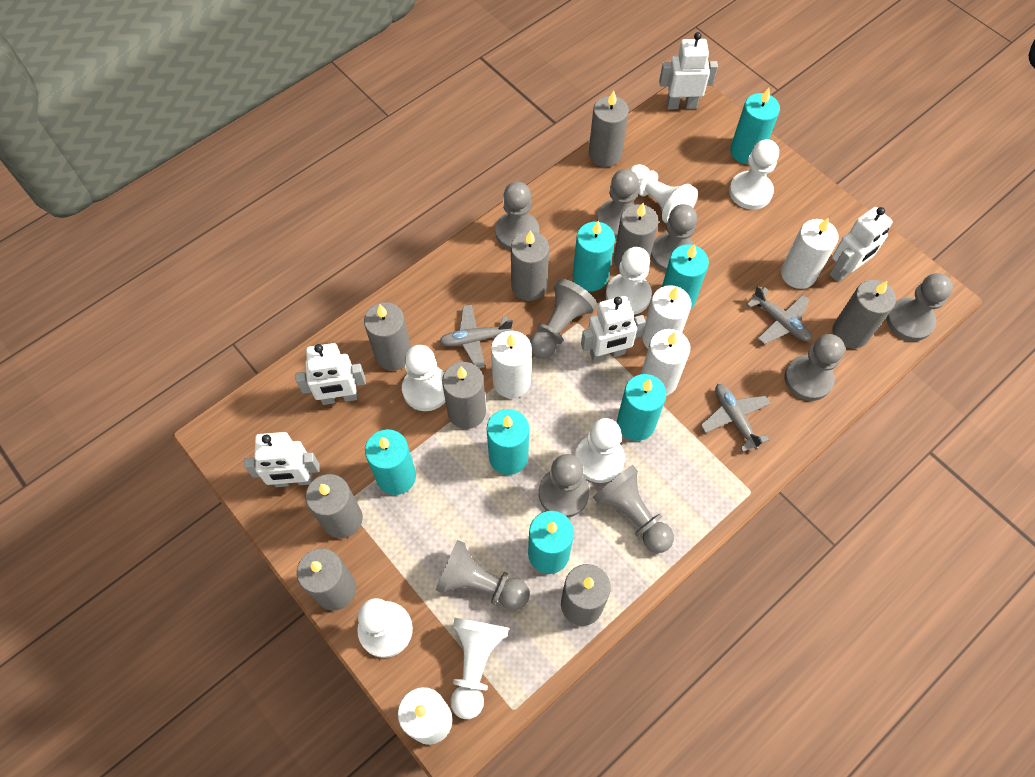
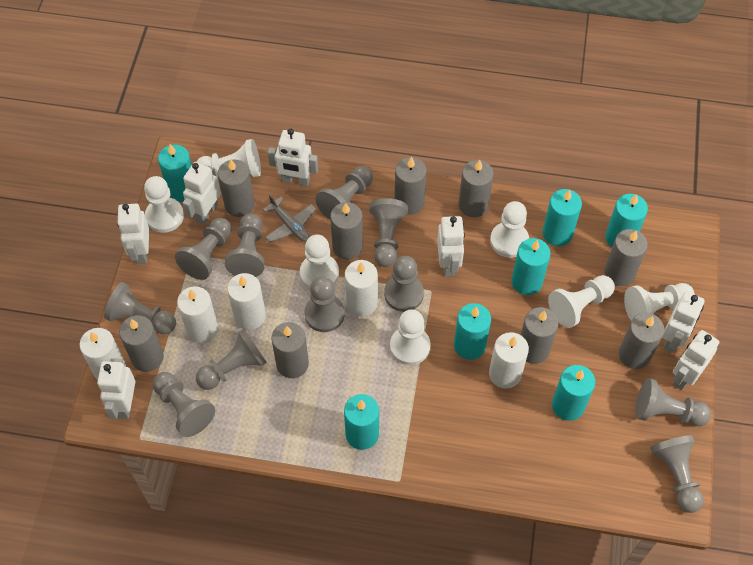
grey pawn: 9 -> 11
grey plane: 3 -> 1
white robot: 5 -> 7

